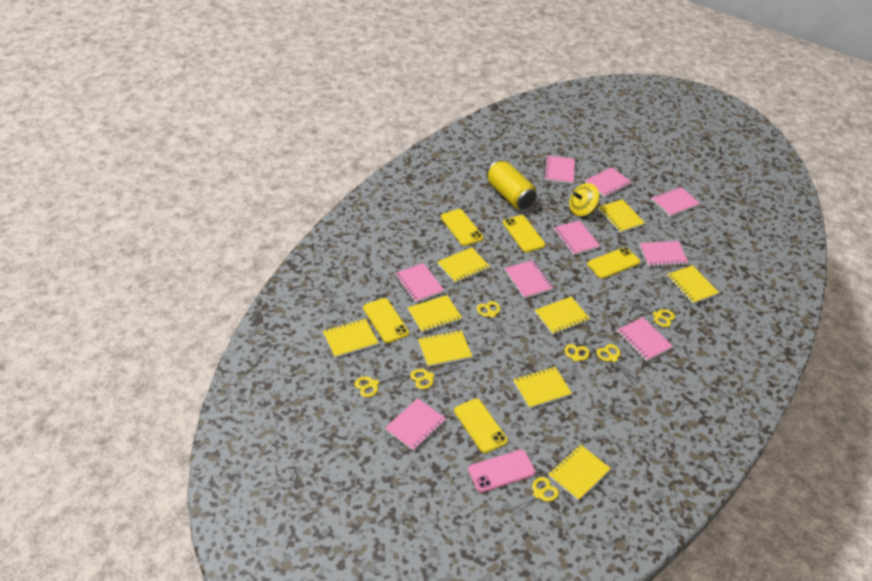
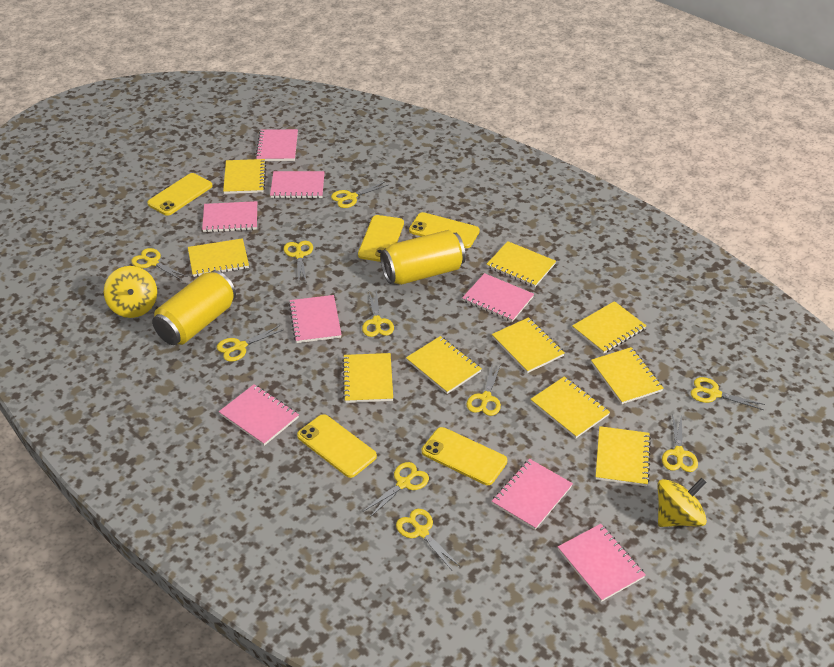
pink notebook: 9 -> 8
pink phone: 1 -> 0
yellow can: 1 -> 2
yellow notebook: 9 -> 10
yellow scissors: 7 -> 10
yellow spinning top: 1 -> 2

